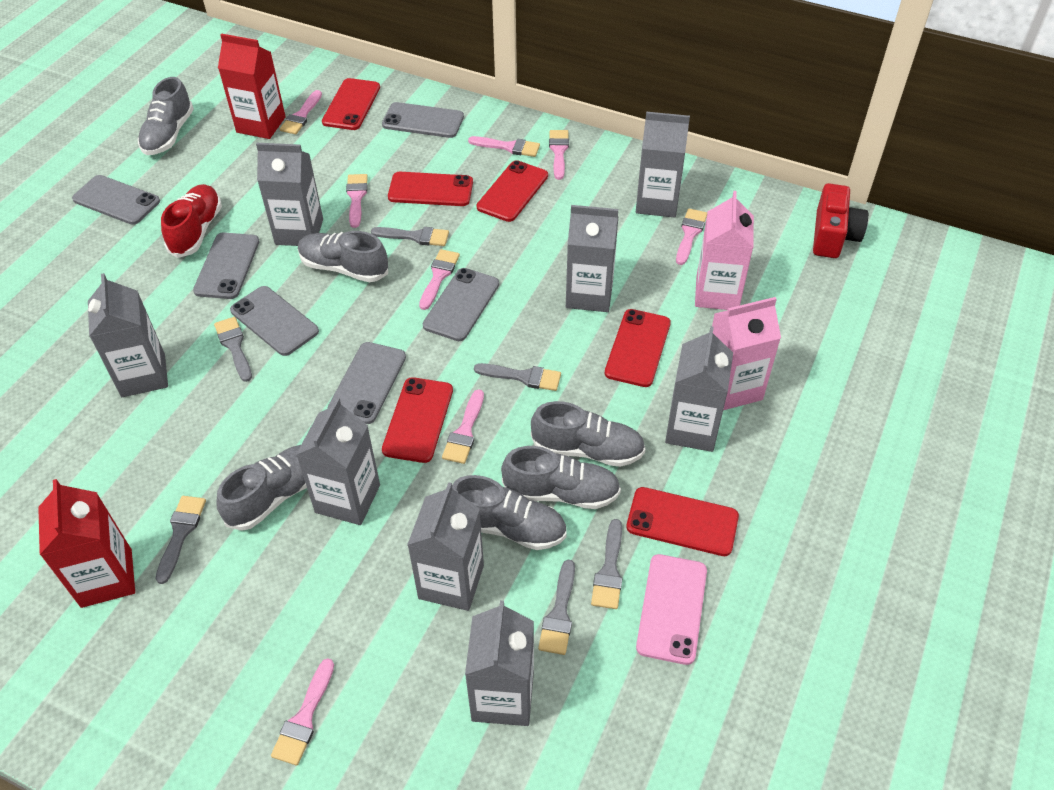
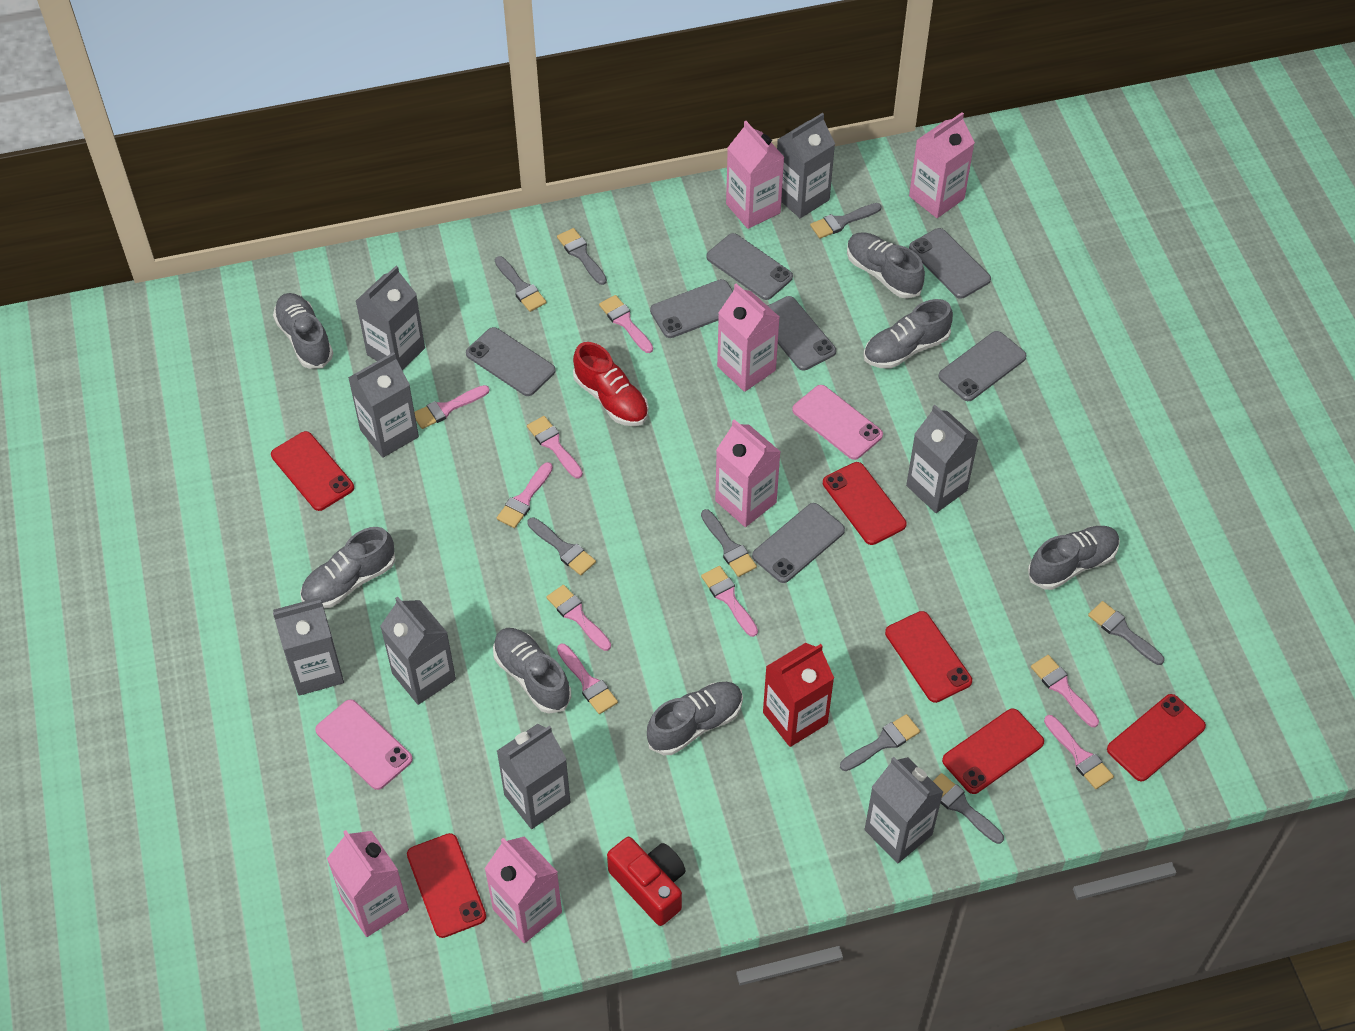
grey brush: 6 -> 8
grey phone: 6 -> 7
grey shoe: 6 -> 7
pink brush: 8 -> 9
pink carton: 2 -> 6
pink phone: 1 -> 2
red carton: 2 -> 1

